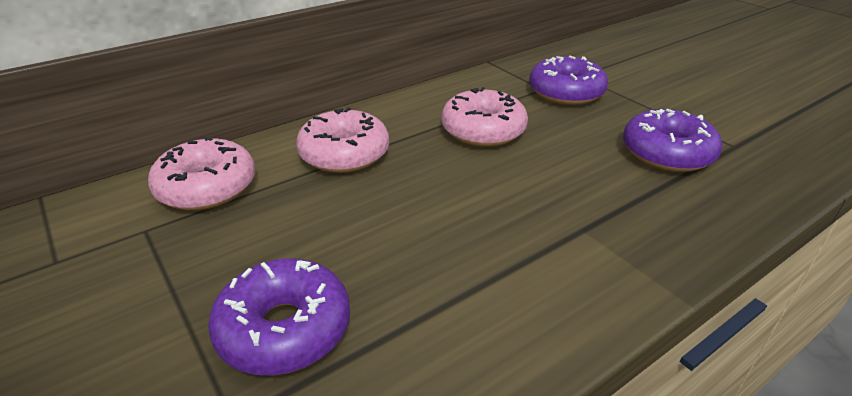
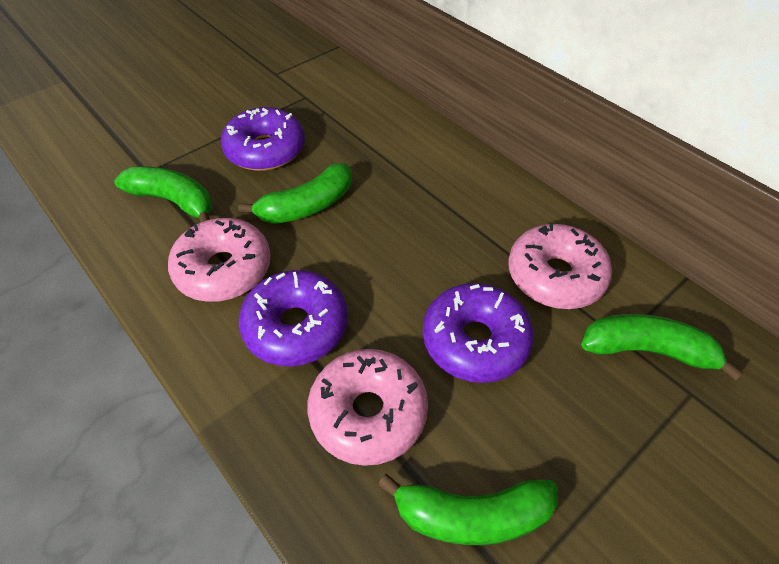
green banana: 0 -> 4

